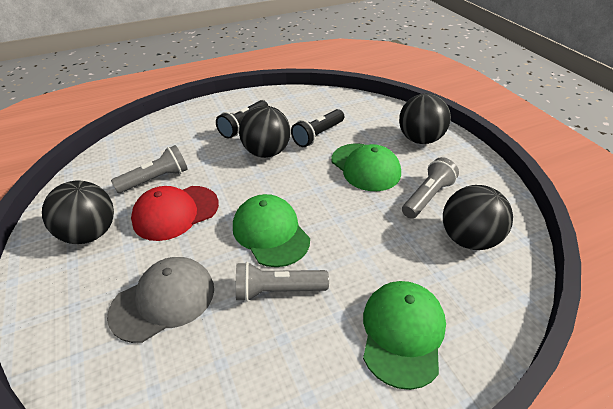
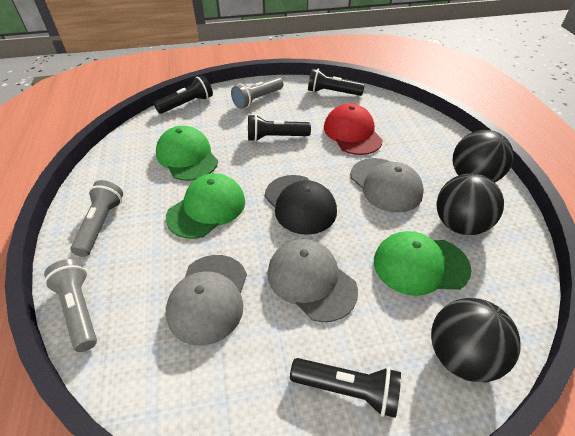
black ball: 4 -> 3
black cap: 0 -> 1
black flashlight: 2 -> 4
grey cap: 1 -> 3

